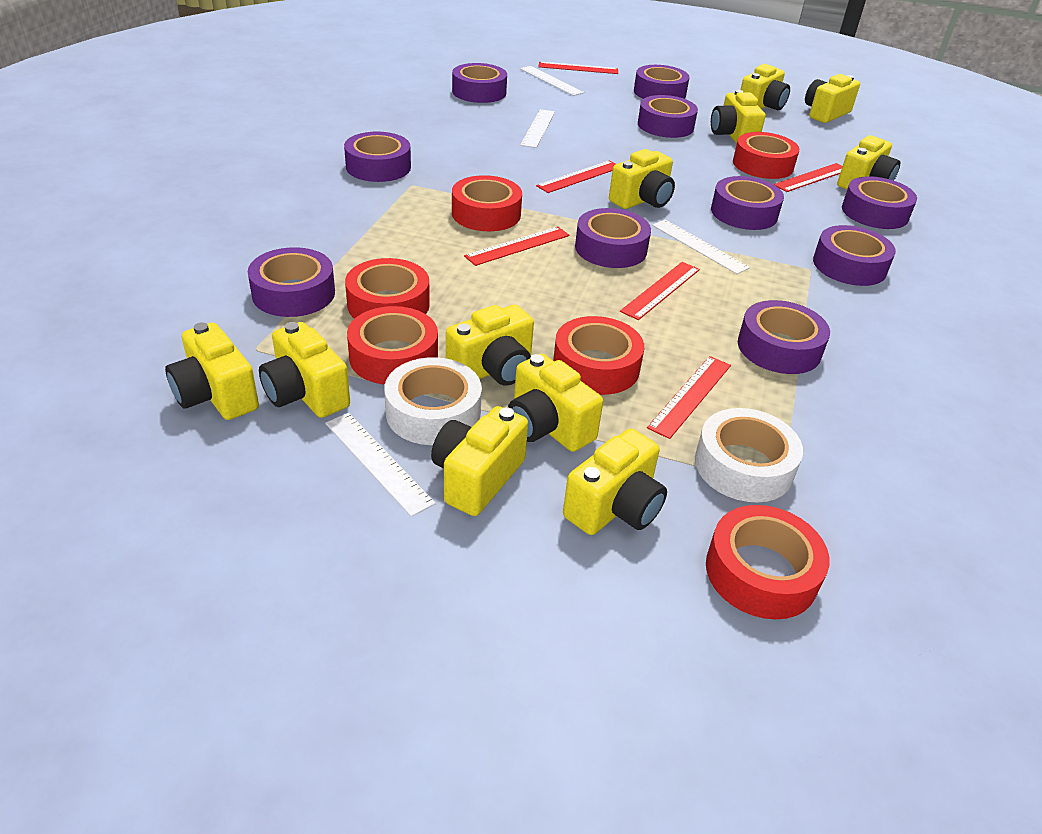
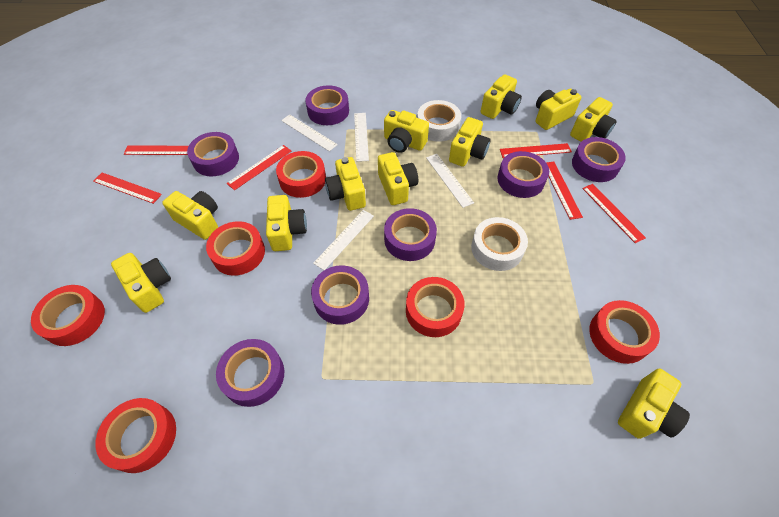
purple tape: 10 -> 7

